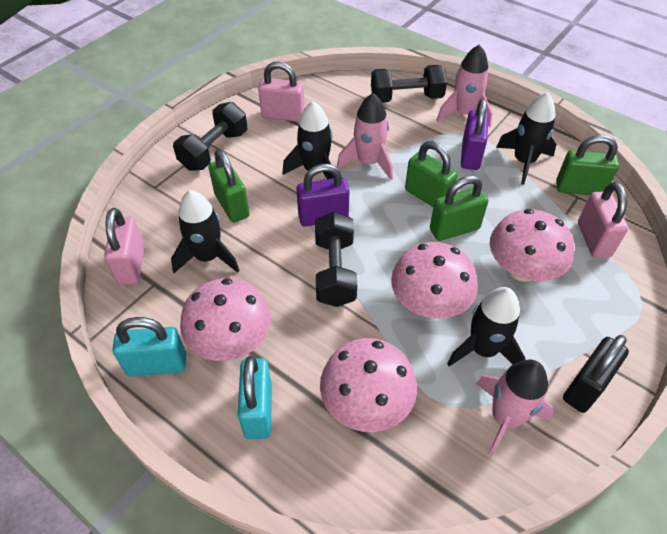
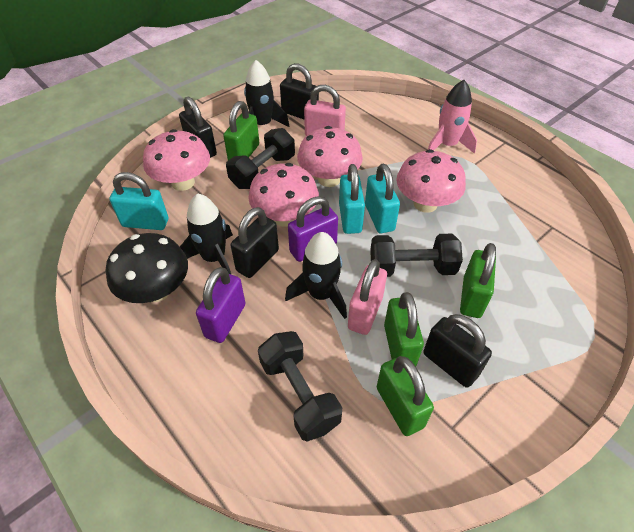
black mushroom: 0 -> 1
black padlock: 1 -> 4
black rocket: 4 -> 3
pink padlock: 3 -> 2
pink rocket: 3 -> 1
turquoise padlock: 2 -> 3

